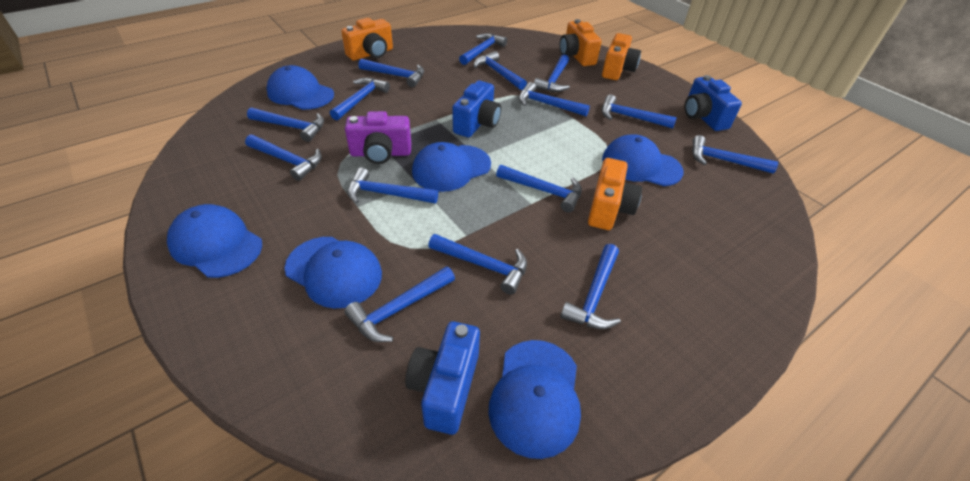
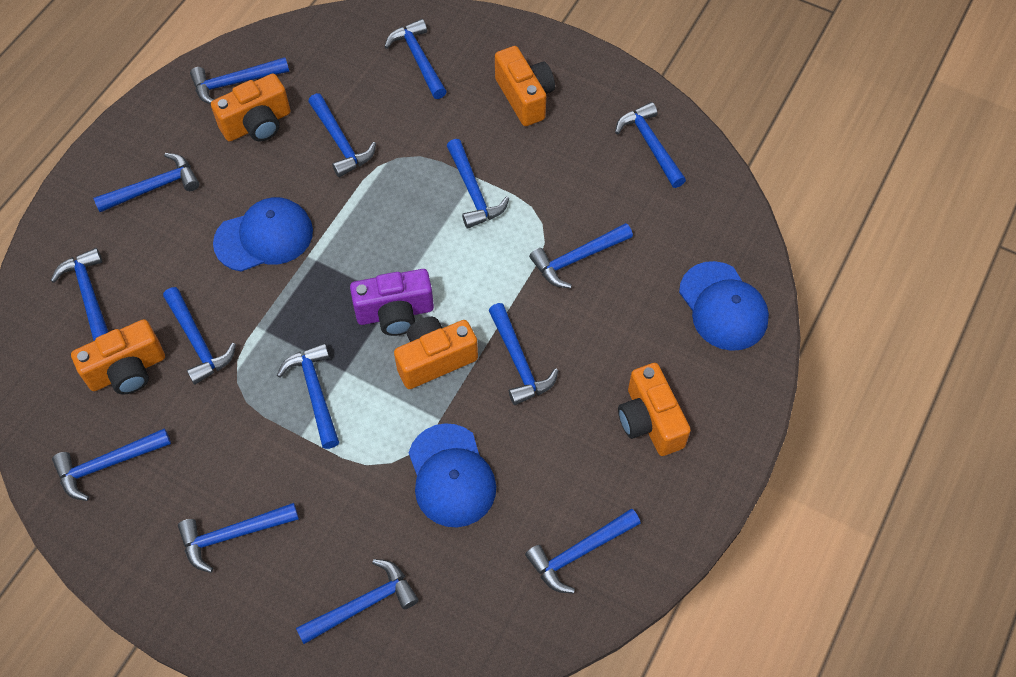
blue camera: 3 -> 0
blue cap: 6 -> 3
orange camera: 4 -> 5

